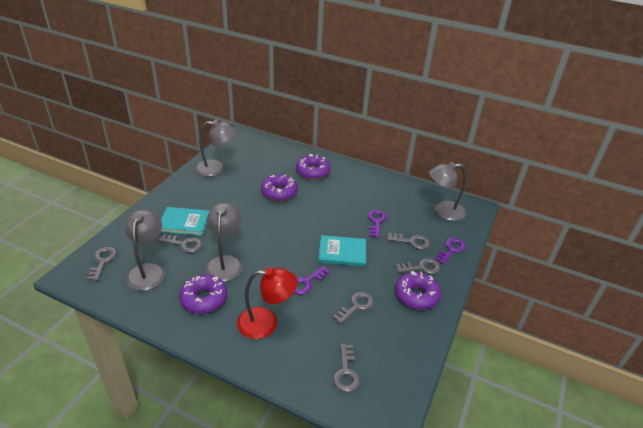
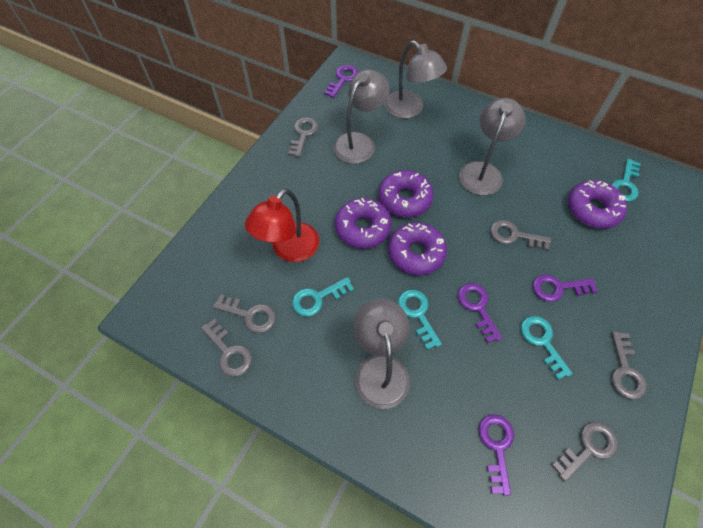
purple key: 3 -> 4
turquoise book: 2 -> 0
turquoise key: 0 -> 4

